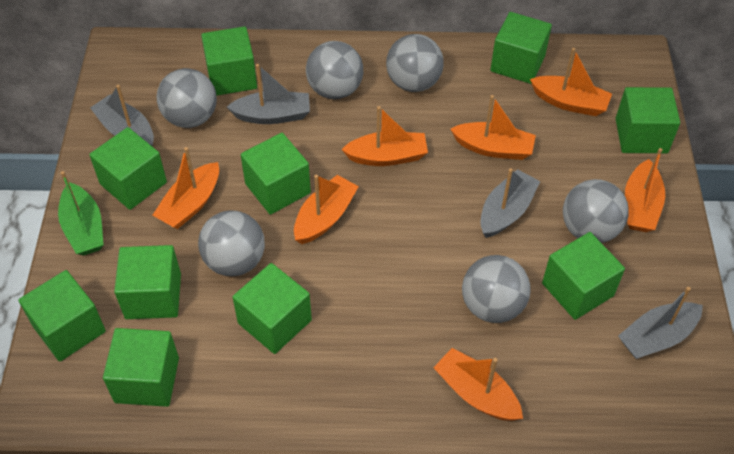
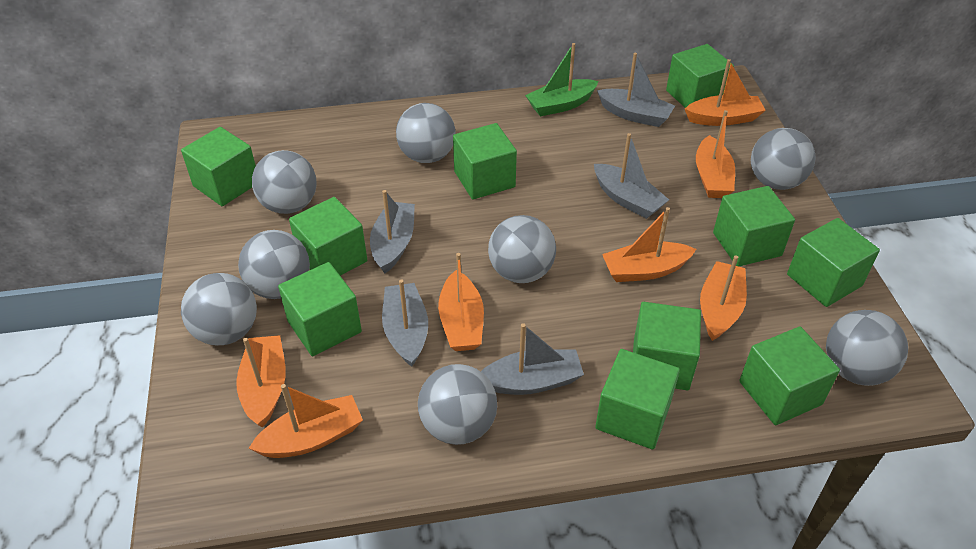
grey ball: 6 -> 8
grey boat: 4 -> 5

